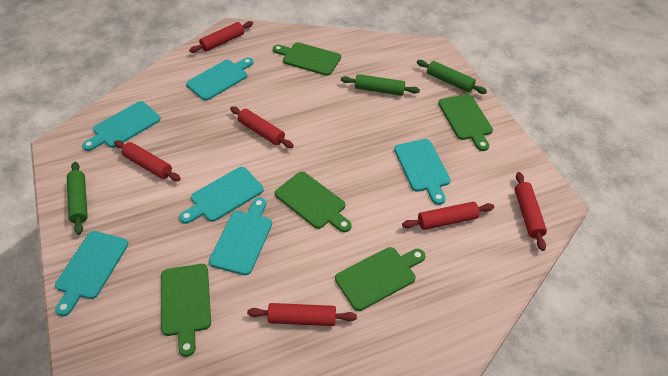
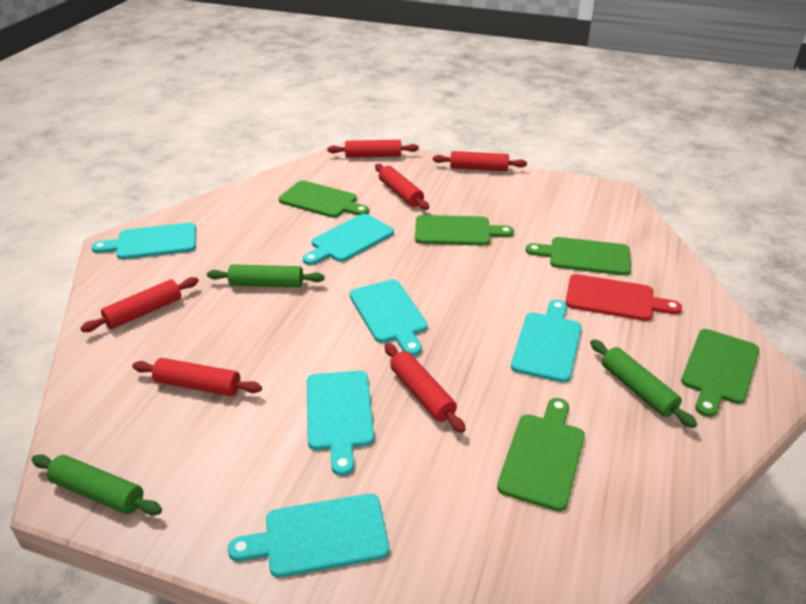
red cutting board: 0 -> 1

